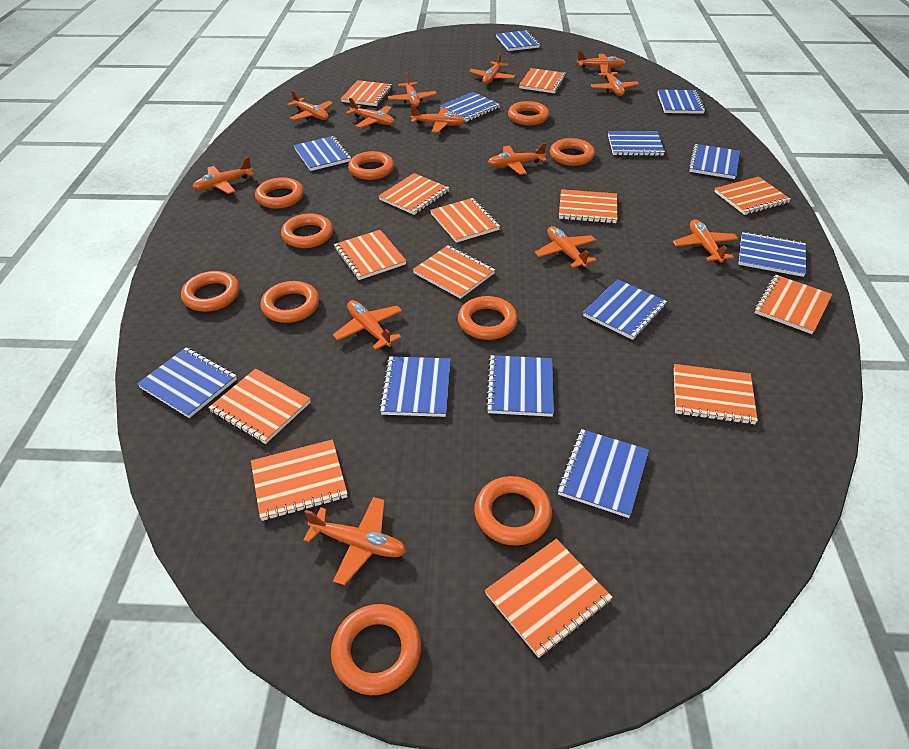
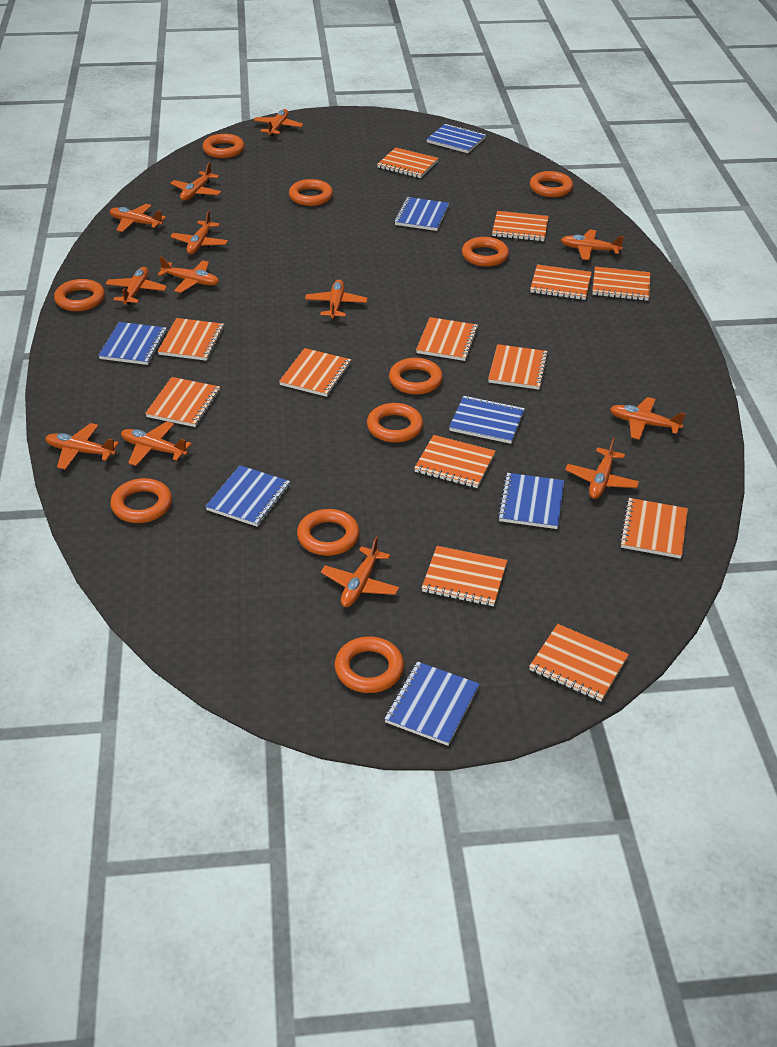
blue notebook: 12 -> 7

